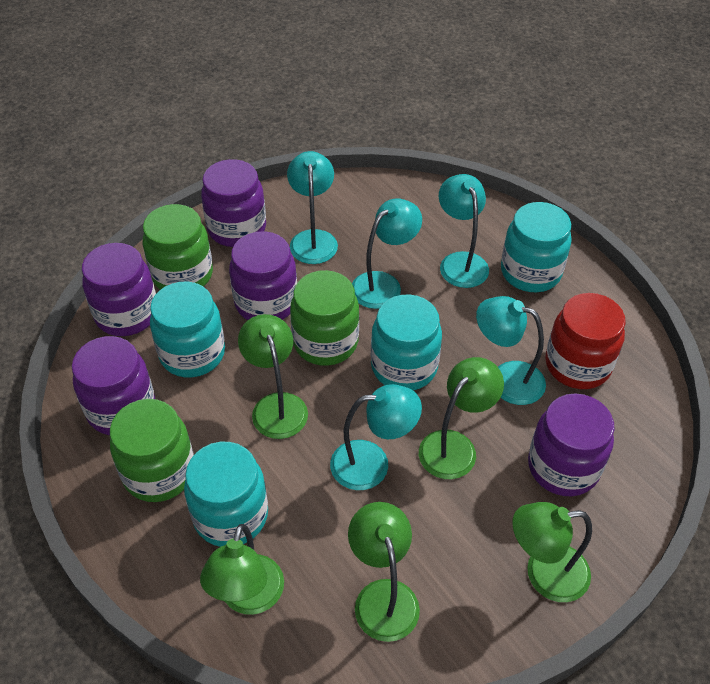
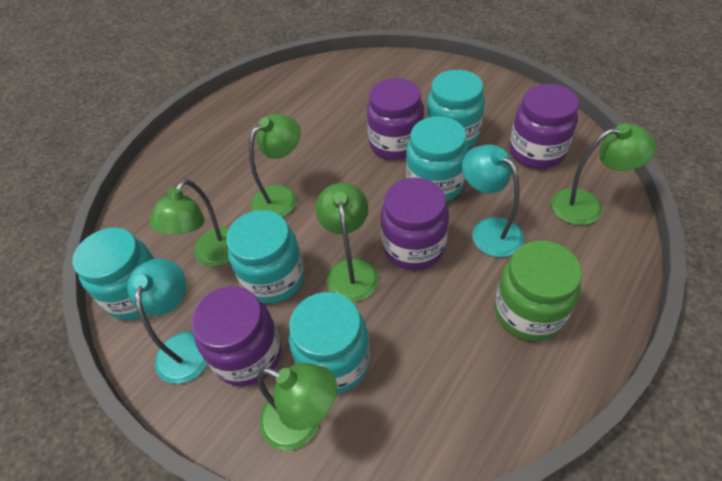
green jar: 3 -> 1
purple jar: 5 -> 4
red jar: 1 -> 0
turquoise jar: 4 -> 5
turquoise lamp: 5 -> 2

